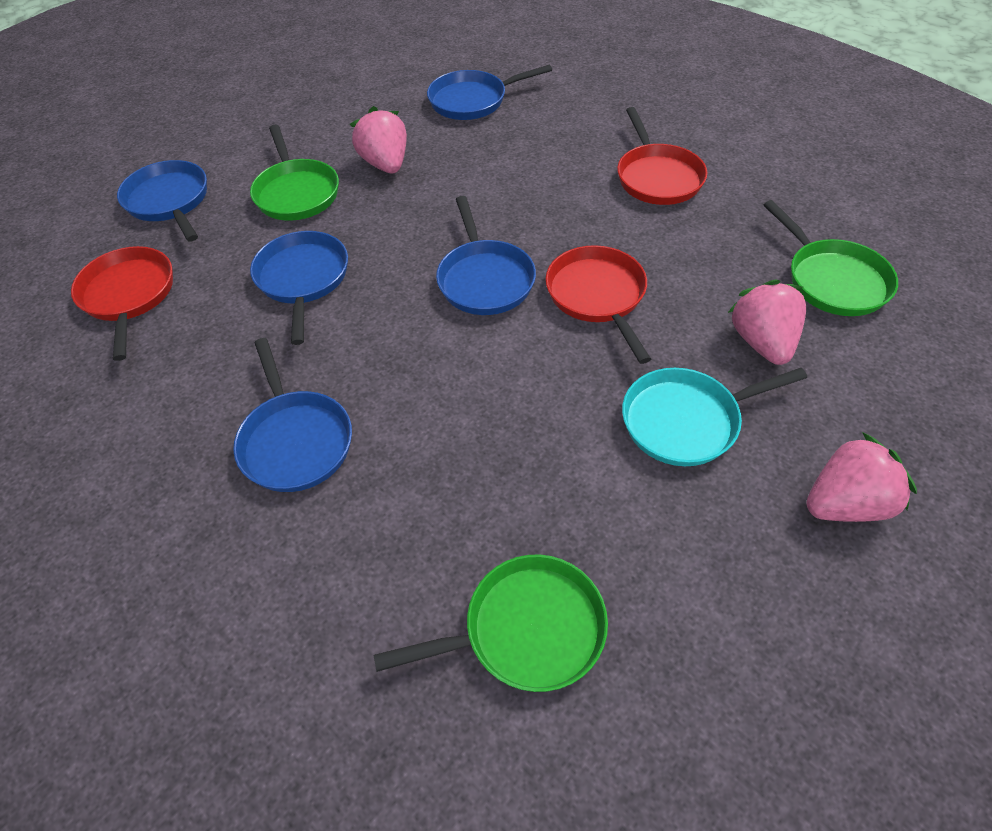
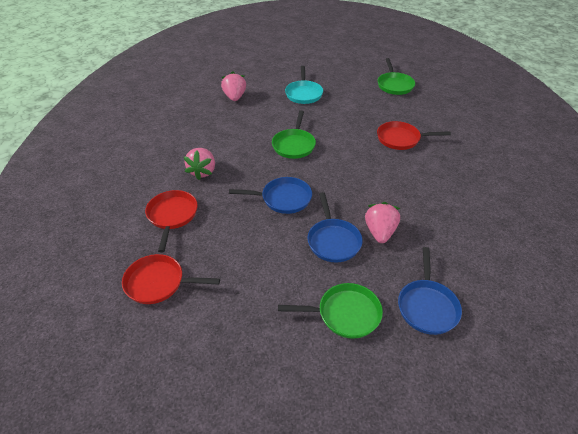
blue pan: 5 -> 3

